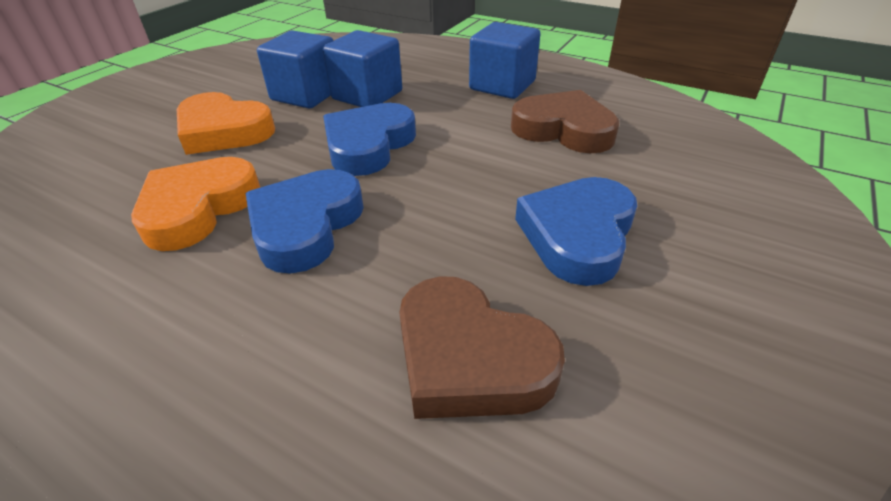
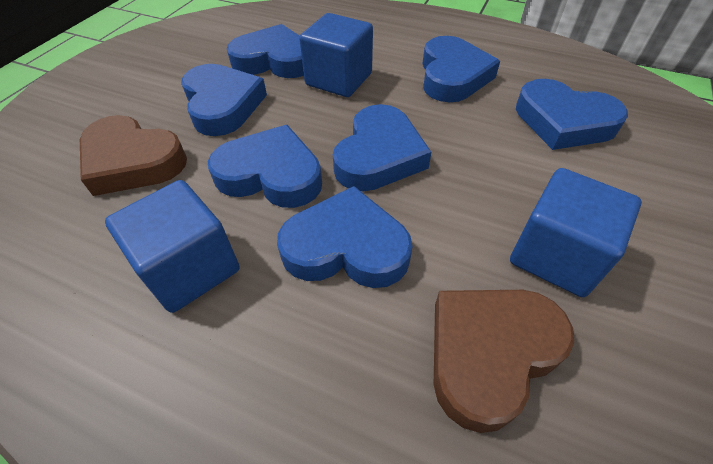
blue heart: 3 -> 7
orange heart: 2 -> 0

